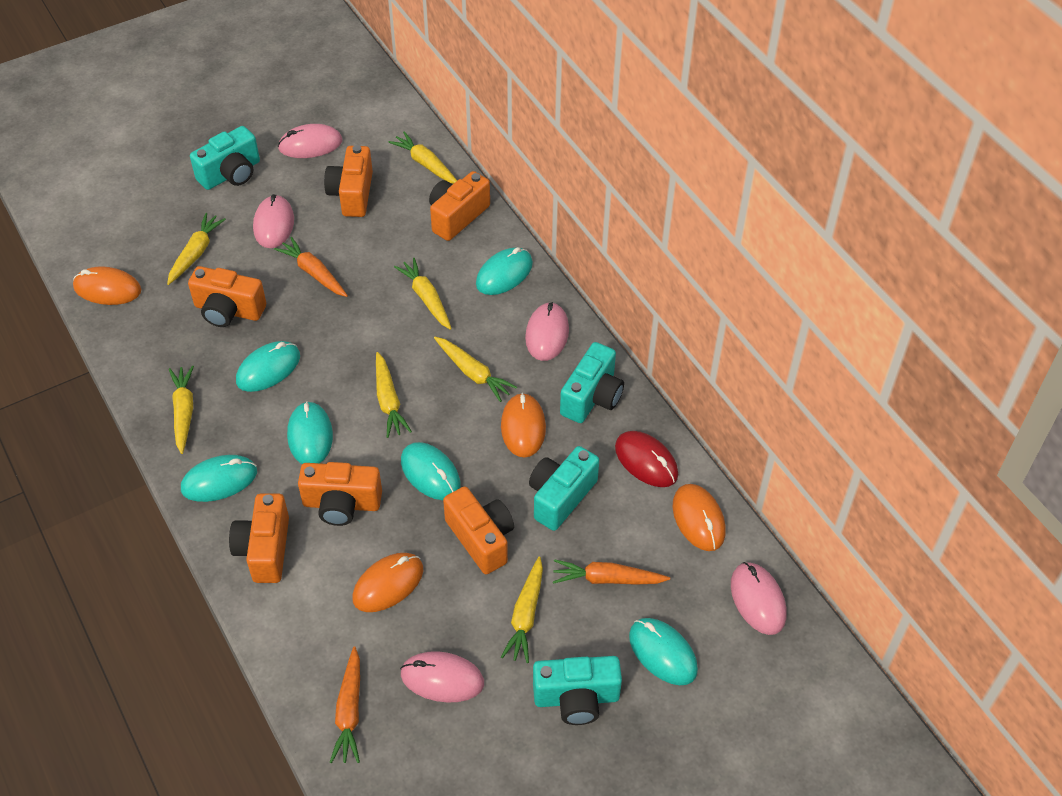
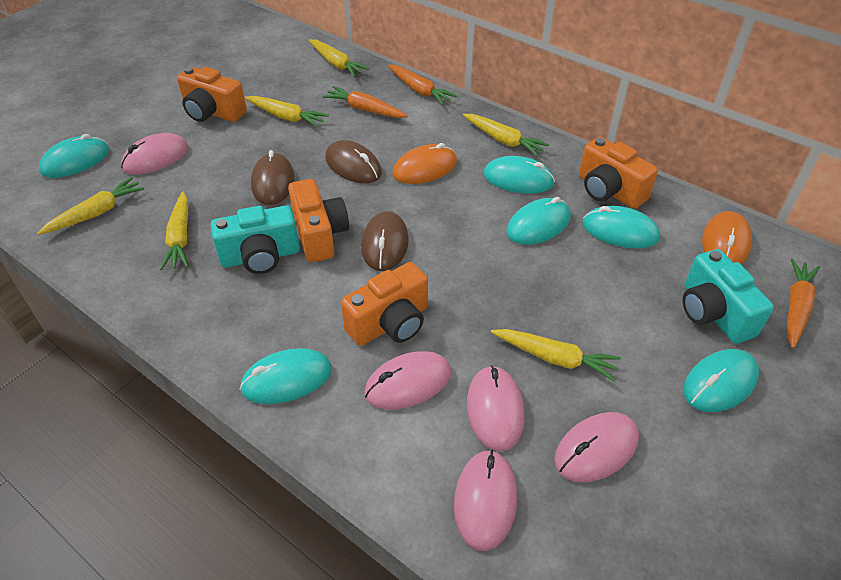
brown mouse: 0 -> 3
orange camera: 6 -> 4
orange mouse: 4 -> 2
red mouse: 1 -> 0
turquoise camera: 4 -> 2
yellow carrot: 7 -> 6

